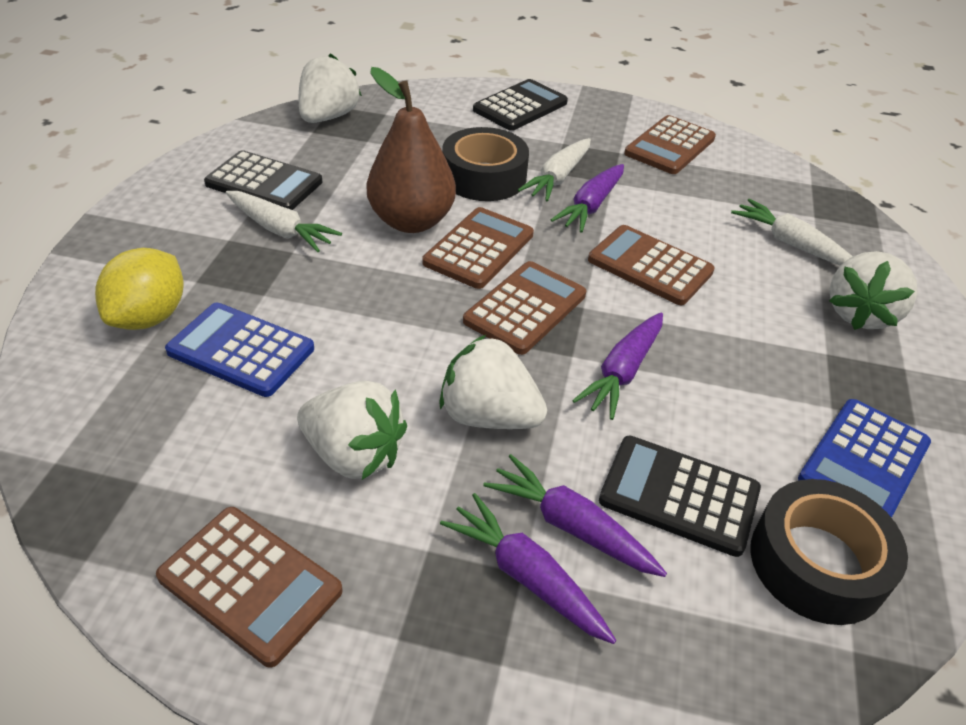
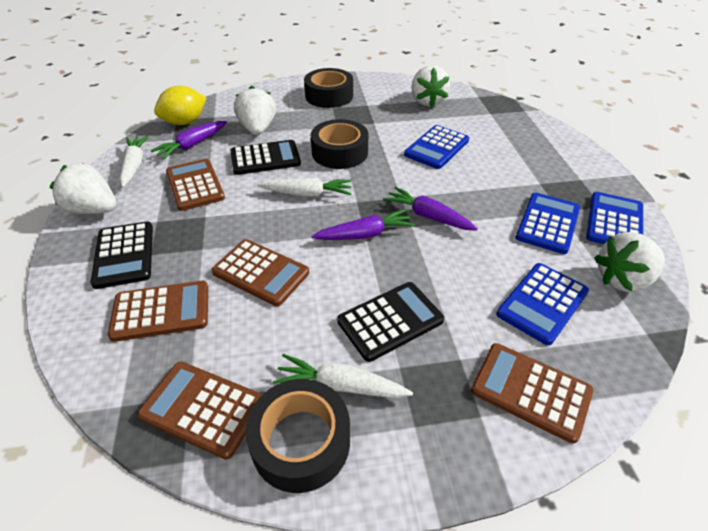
black tape: 2 -> 3
blue calculator: 2 -> 4
brown pear: 1 -> 0
purple carrot: 4 -> 3

